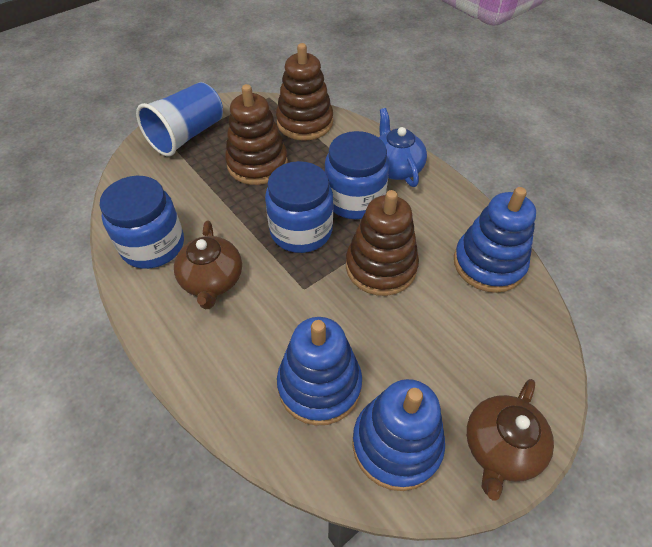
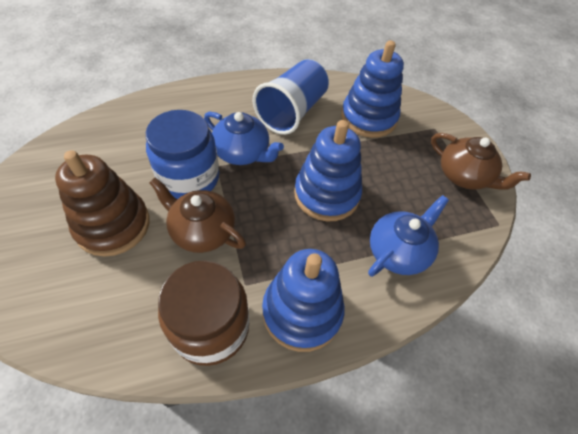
blue jar: 3 -> 1
blue teapot: 1 -> 2
brown jar: 0 -> 1
brown stacking toy: 3 -> 1

